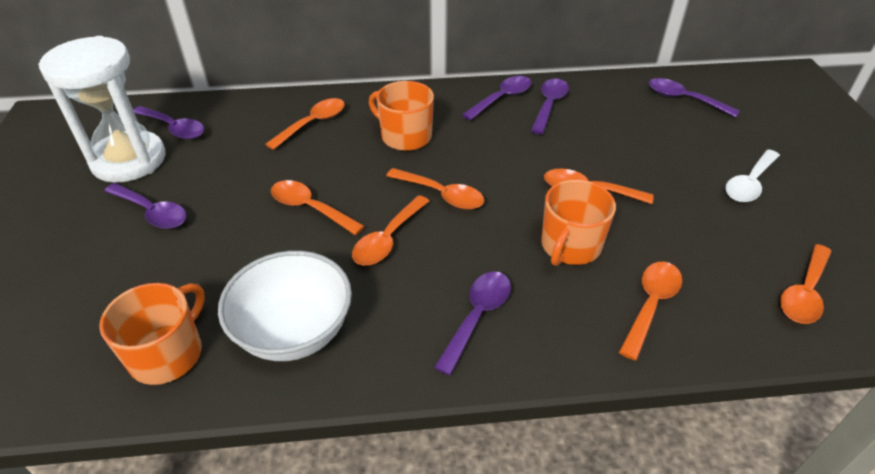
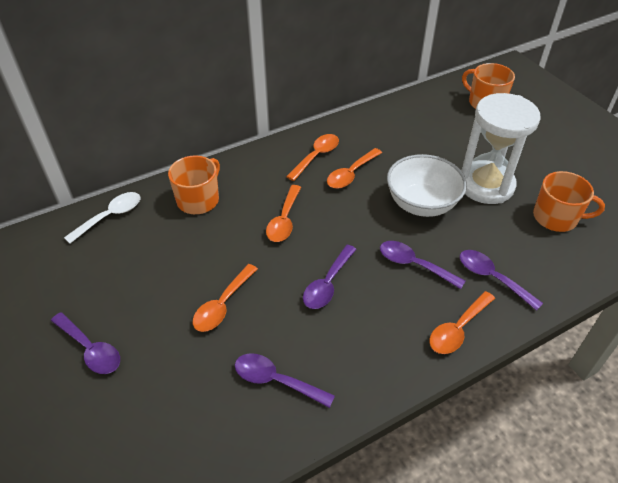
orange spoon: 7 -> 5
purple spoon: 6 -> 5

